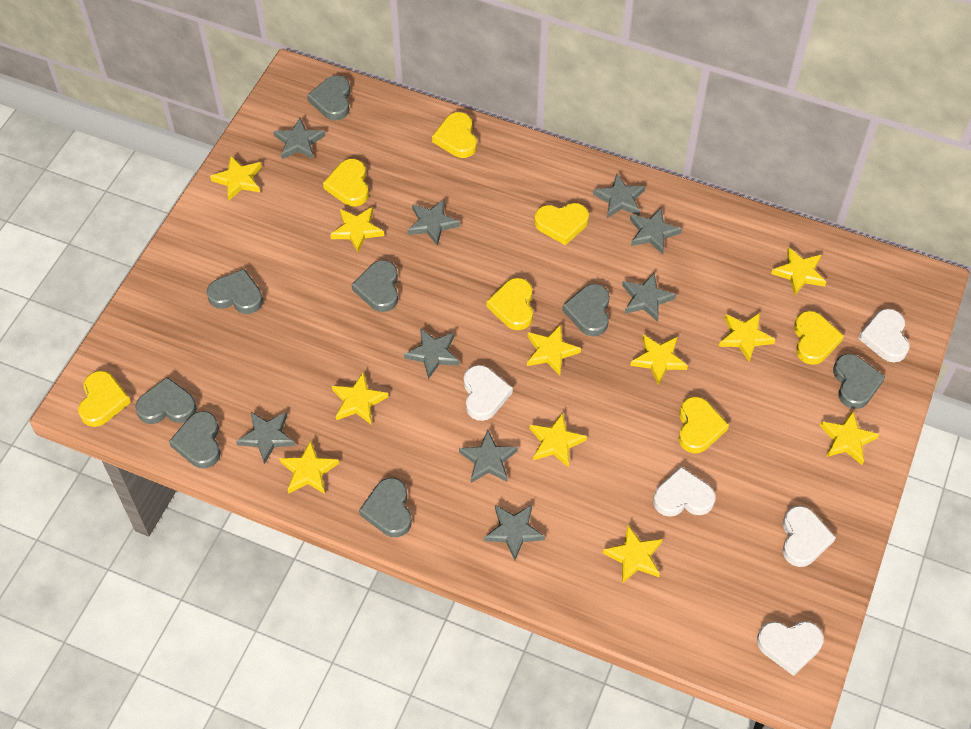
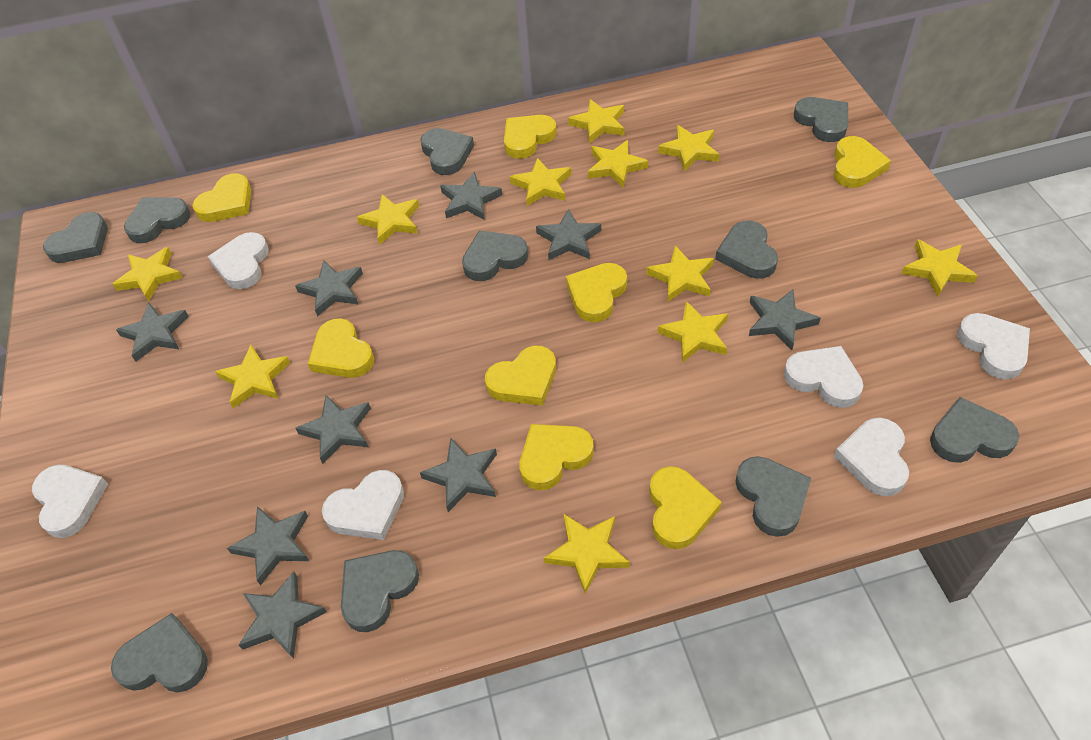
grey heart: 8 -> 10
white heart: 5 -> 6
yellow heart: 7 -> 8

